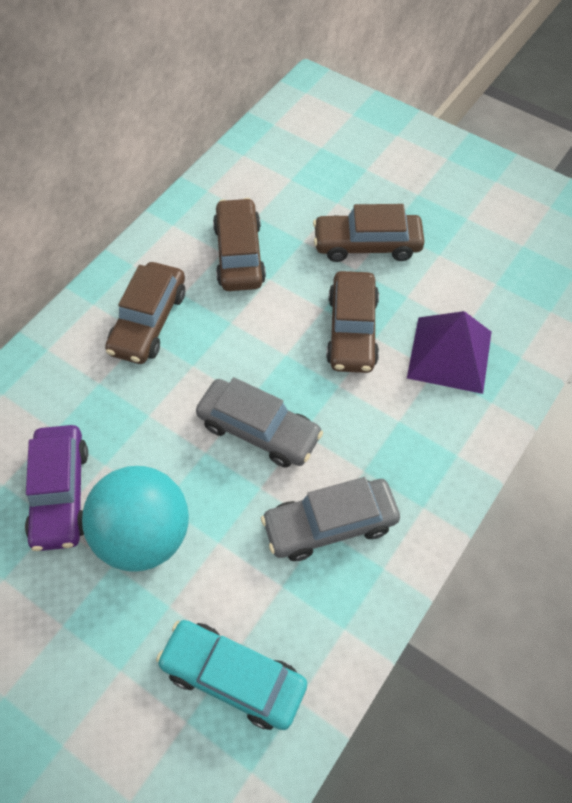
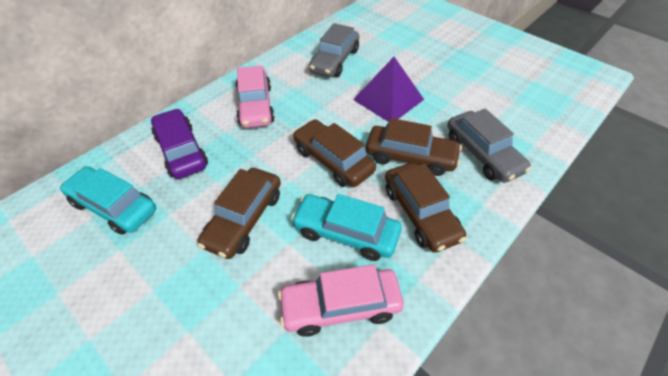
pink car: 0 -> 2
turquoise ball: 1 -> 0
turquoise car: 1 -> 2

